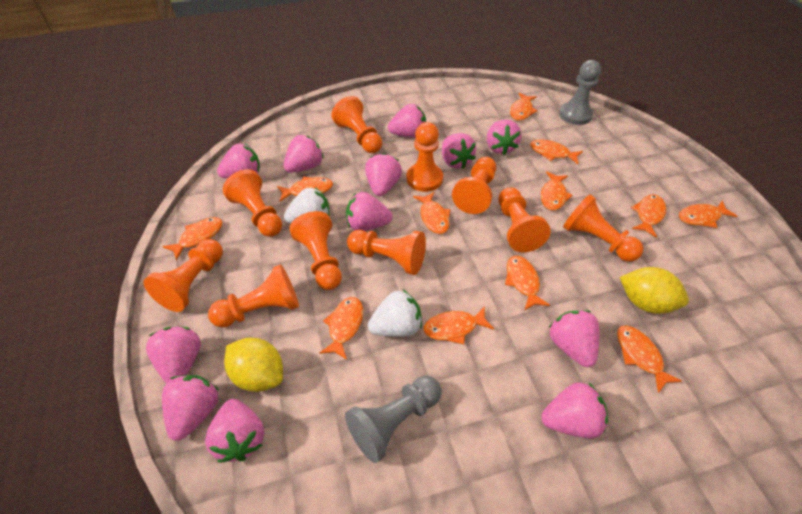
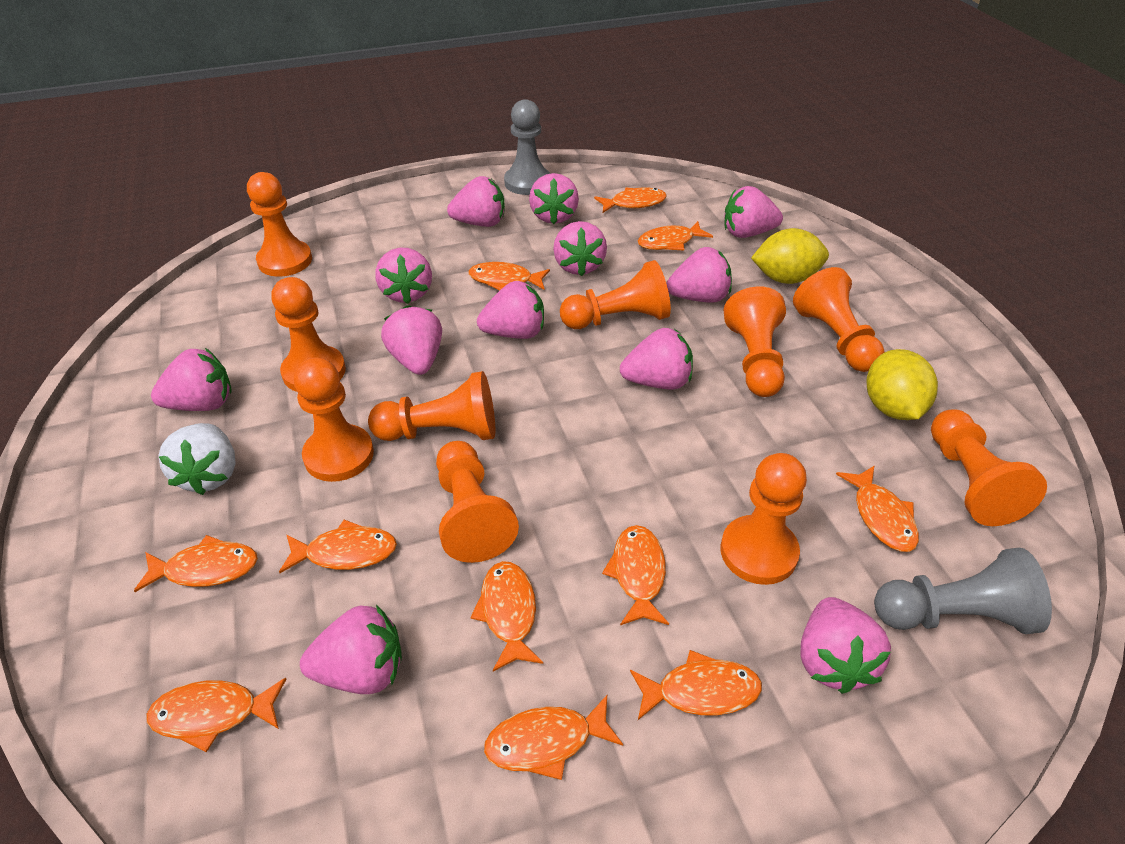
orange fish: 12 -> 11
white strawberry: 2 -> 1

